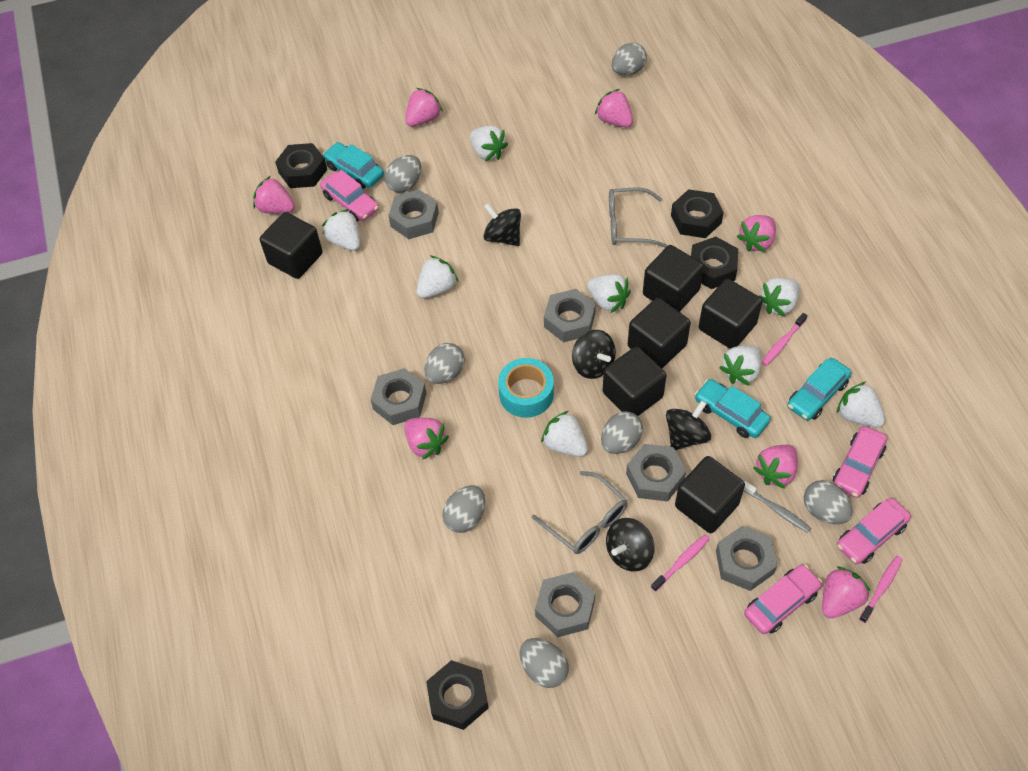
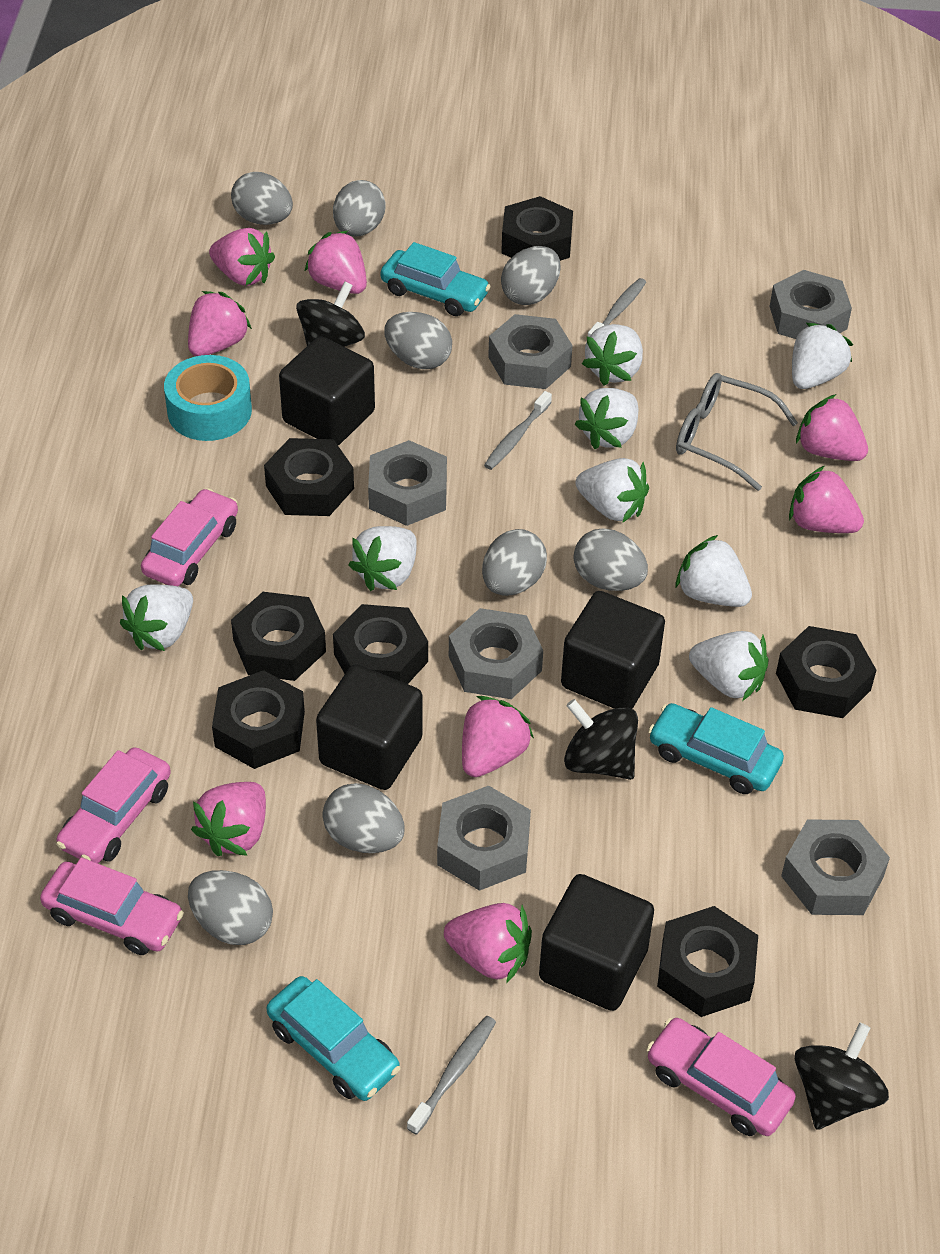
black cube: 6 -> 4
black nut: 4 -> 7
black spinning top: 4 -> 3
grey egg: 7 -> 8
grey glasses: 2 -> 1
grey toothbrush: 1 -> 3
pink strawberry: 7 -> 8
pink toothbrush: 3 -> 0

